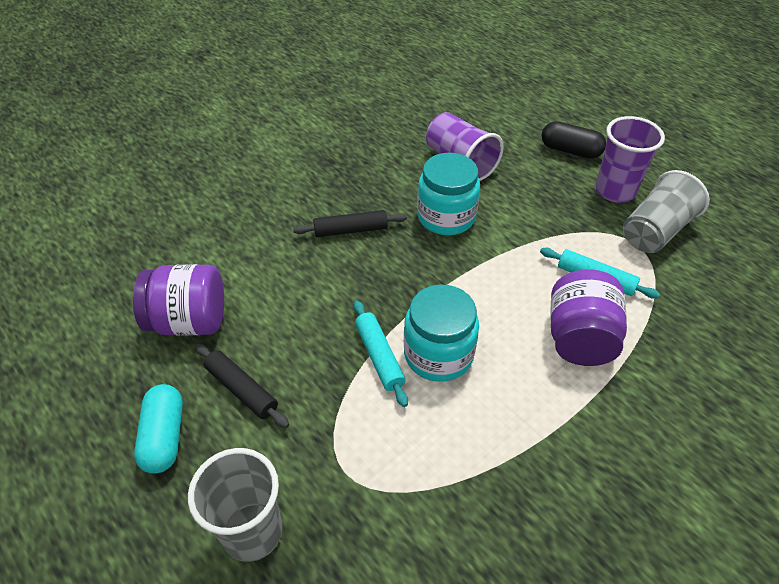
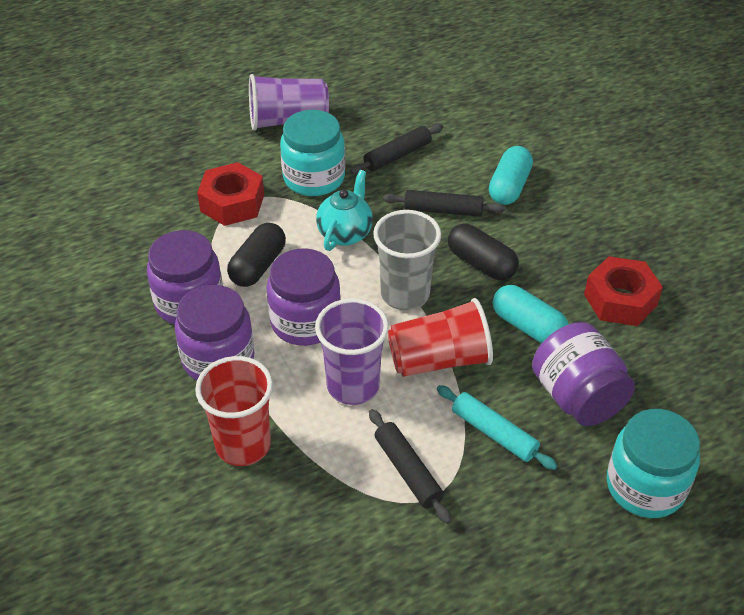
black capsule: 1 -> 2
black rolling pin: 2 -> 3
grey cup: 2 -> 1
purple jar: 2 -> 4
red cup: 0 -> 2
red nut: 0 -> 2
turquoise capsule: 1 -> 2
turquoise rolling pin: 2 -> 1
turquoise teapot: 0 -> 1

